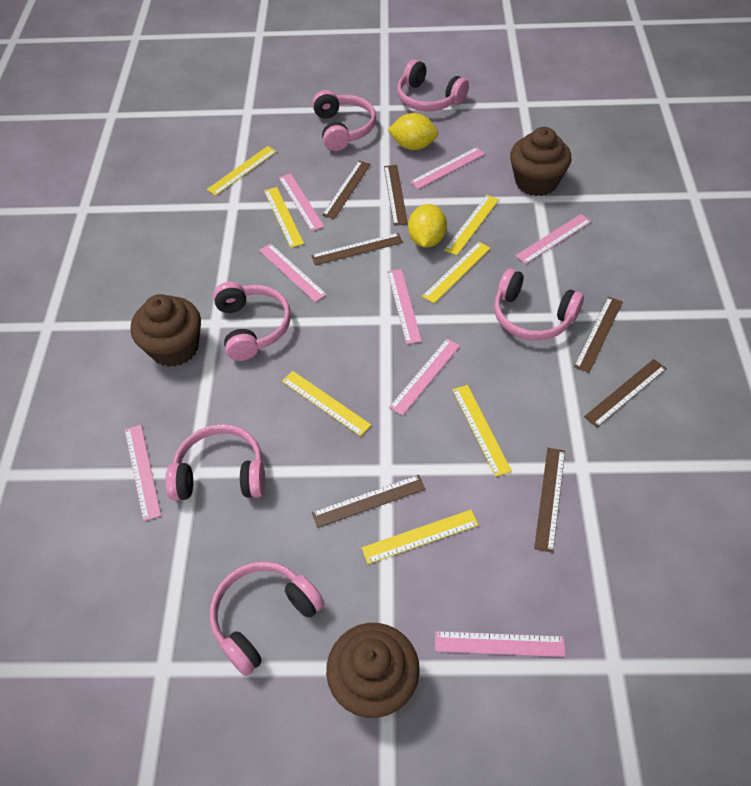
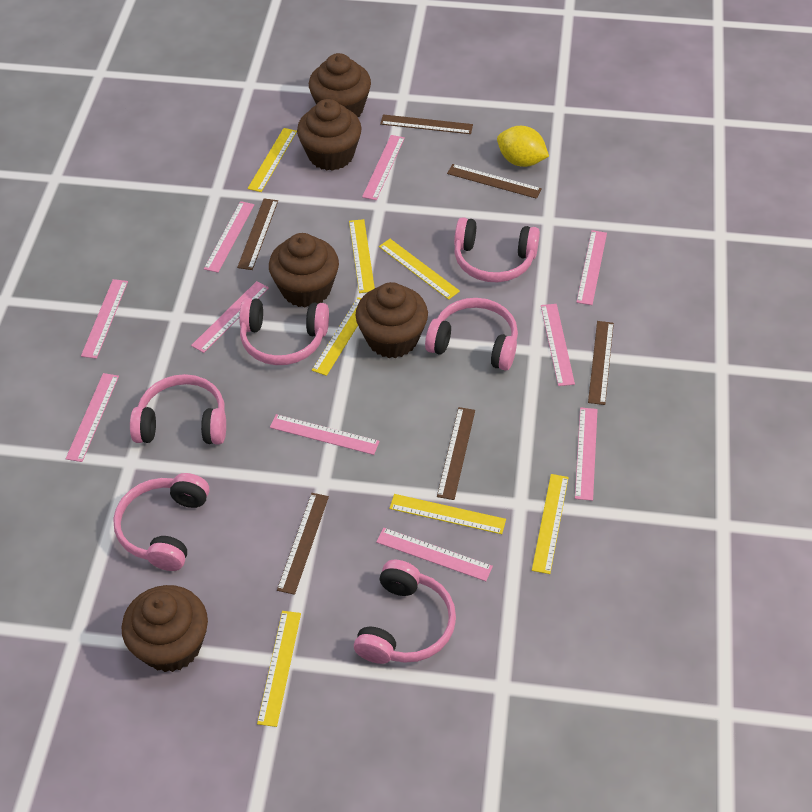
brown cupcake: 3 -> 5
brown ruler: 7 -> 6
pink ruler: 8 -> 10
yellow lemon: 2 -> 1

